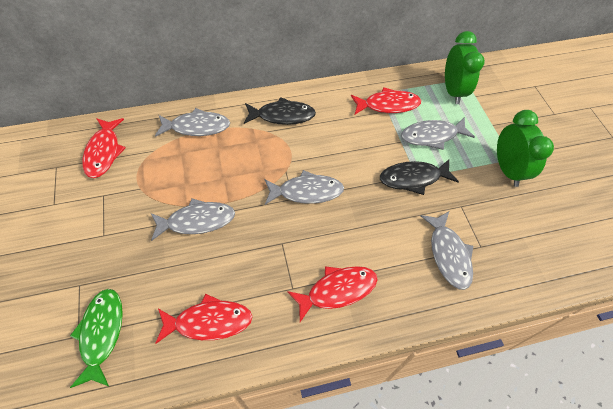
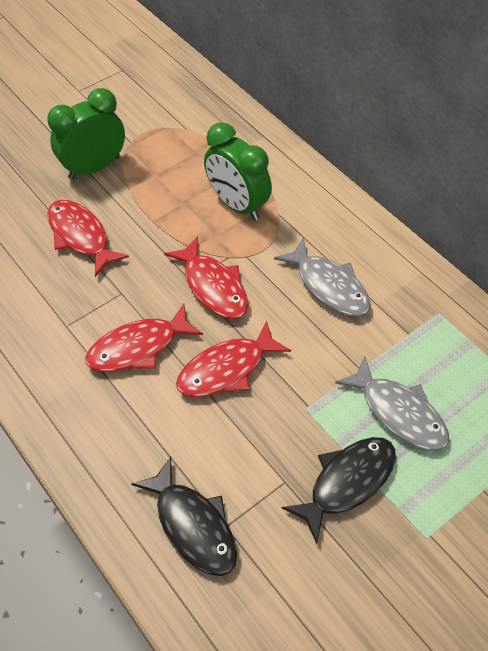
green fish: 1 -> 0
grey fish: 5 -> 2

